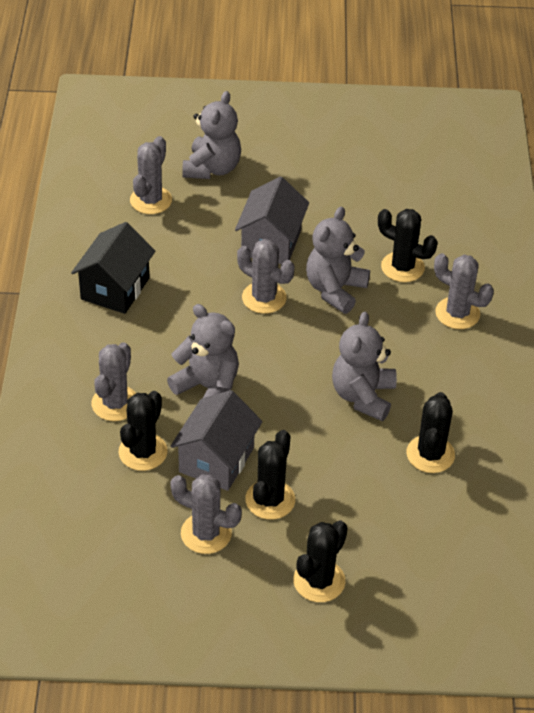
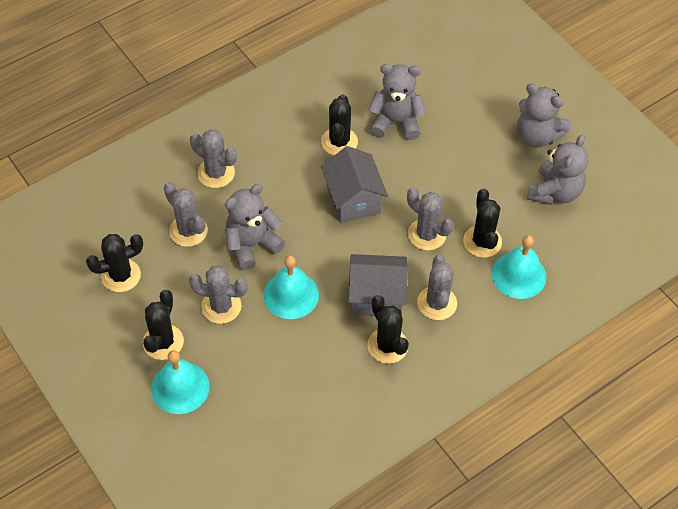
black house: 1 -> 0
turquoise bell: 0 -> 3

